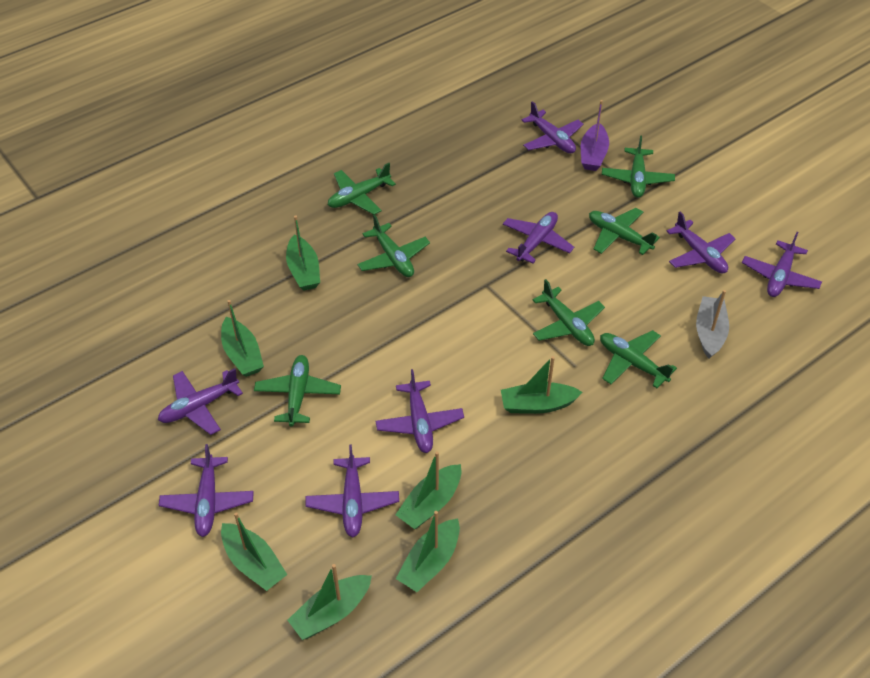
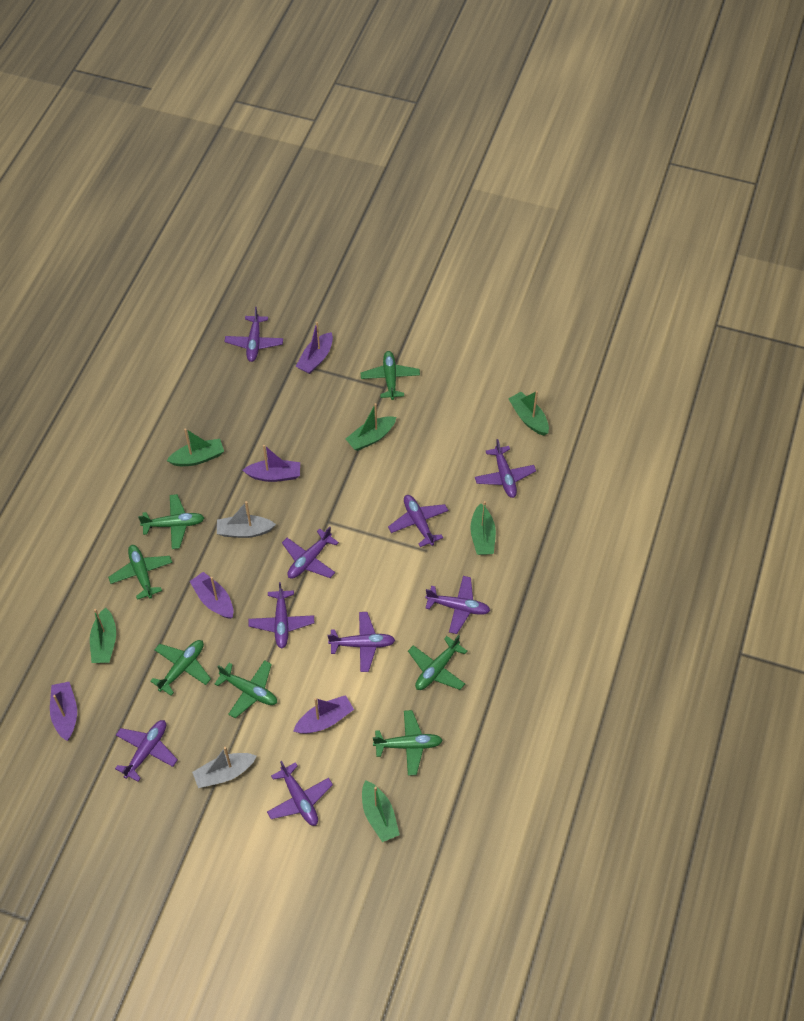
green boat: 7 -> 6
grey boat: 1 -> 2
purple boat: 1 -> 5
purple plane: 8 -> 9

